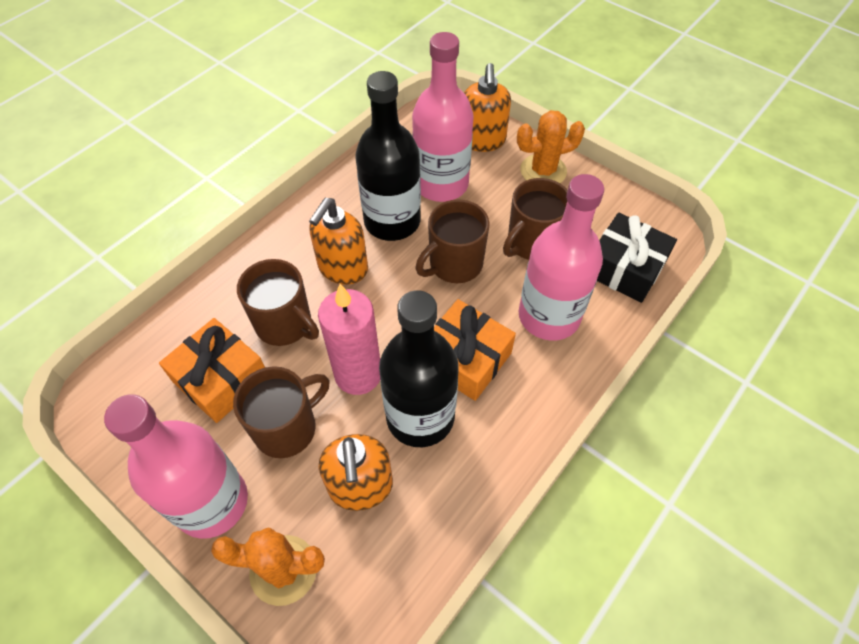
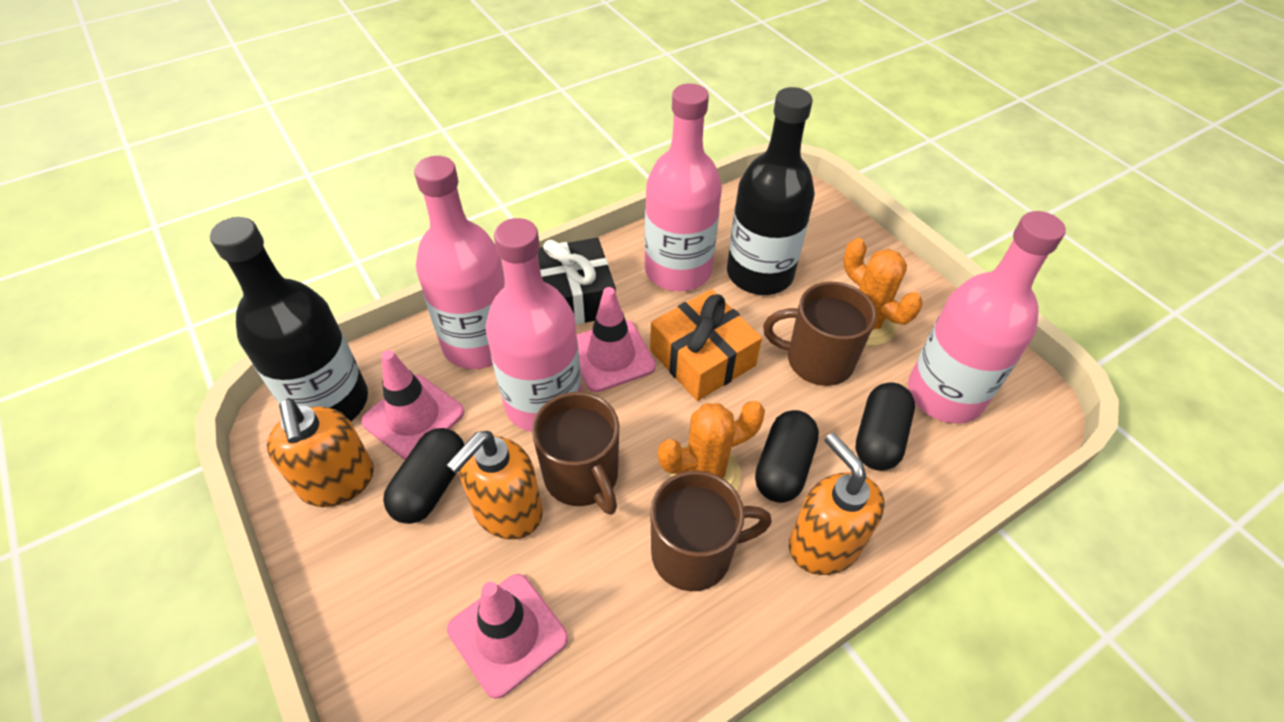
black capsule: 0 -> 3
brown mug: 4 -> 3
orange gift: 2 -> 1
pink bottle: 3 -> 4
pink candle: 1 -> 0
pink traffic cone: 0 -> 3

